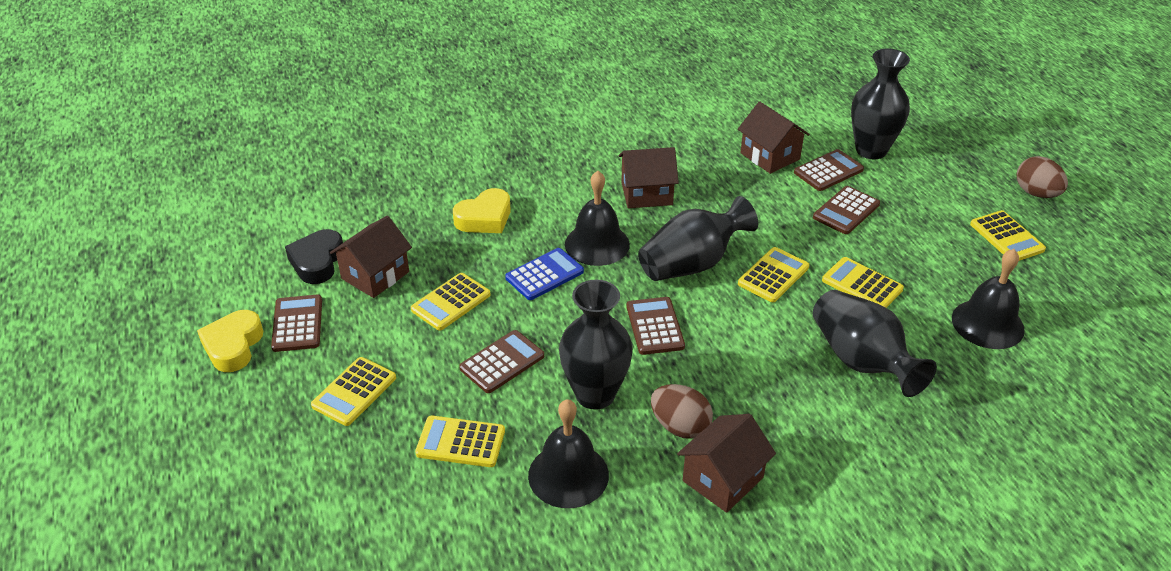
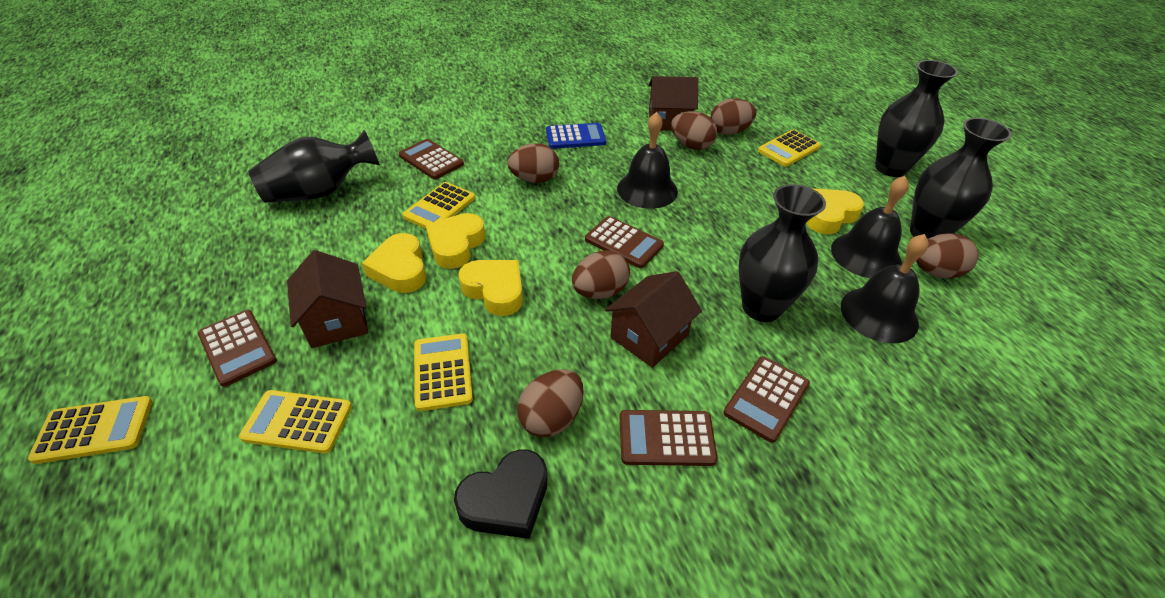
brown egg: 2 -> 6
brown house: 4 -> 3
yellow calculator: 6 -> 5
yellow heart: 2 -> 4

